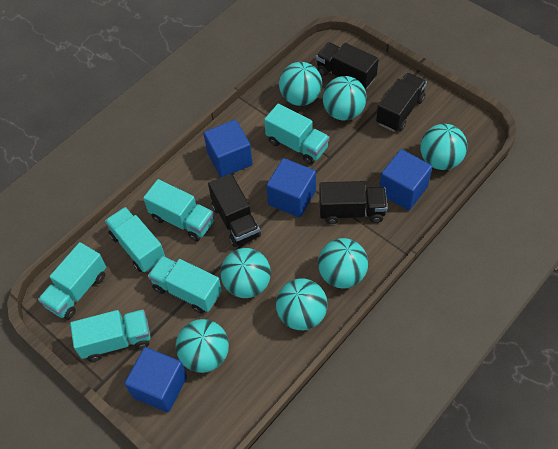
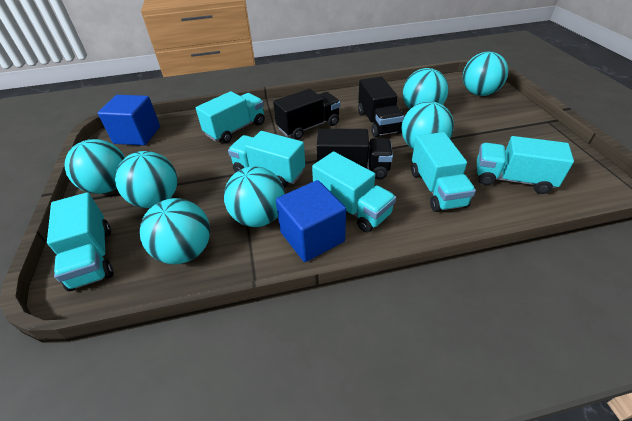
black truck: 4 -> 3
blue cube: 4 -> 2

